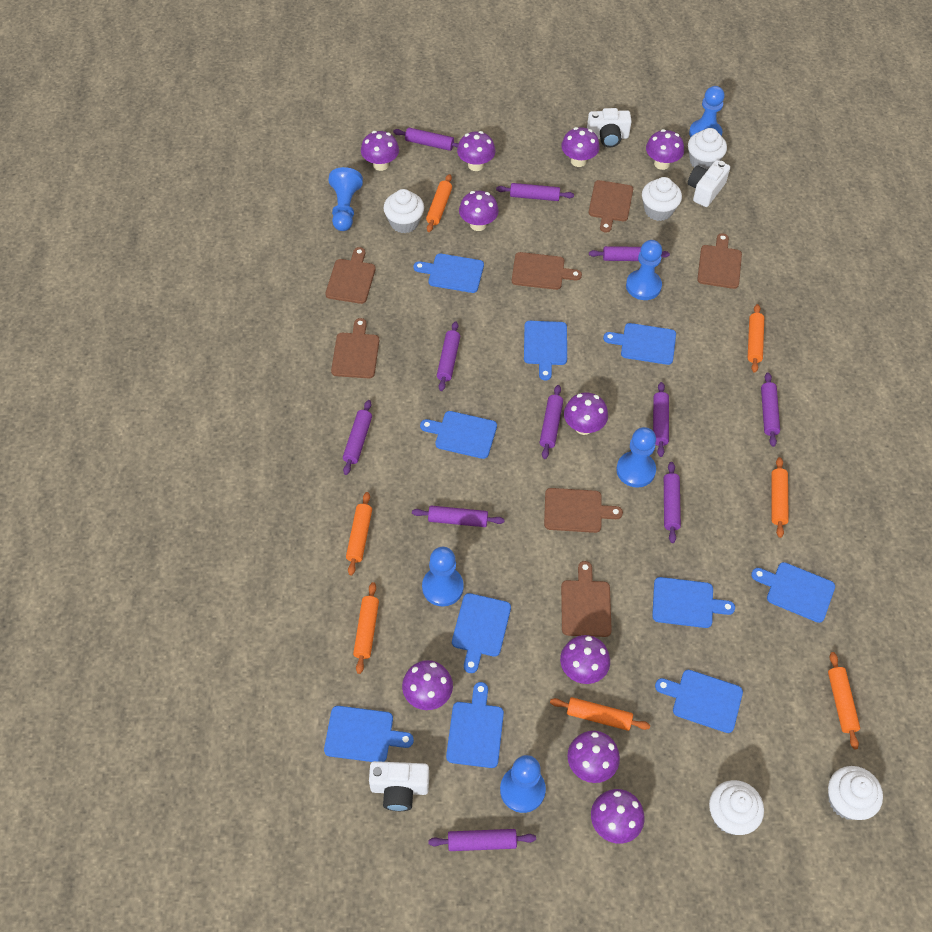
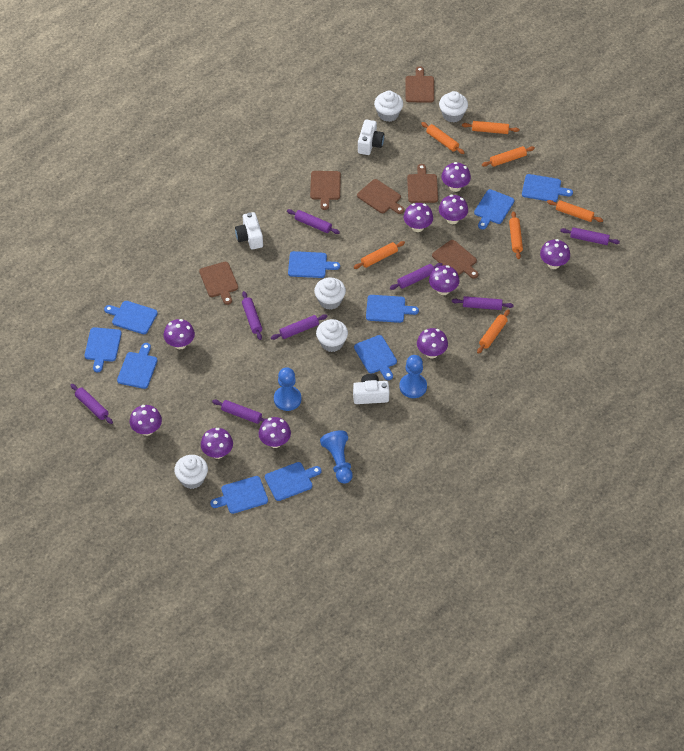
blue pawn: 6 -> 3
brown cutting board: 7 -> 6
purple rolling pin: 11 -> 8

